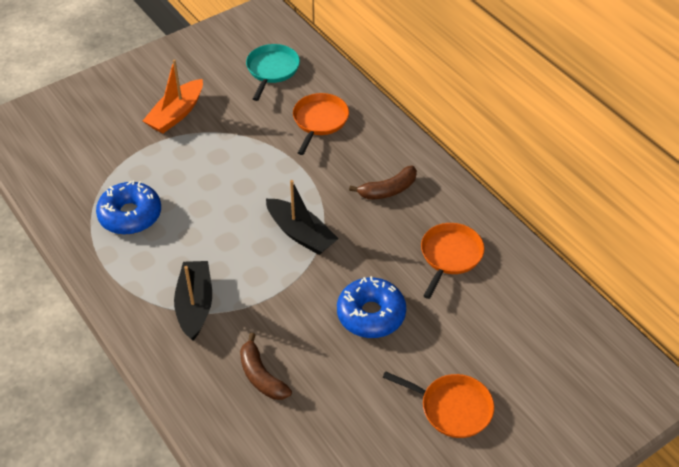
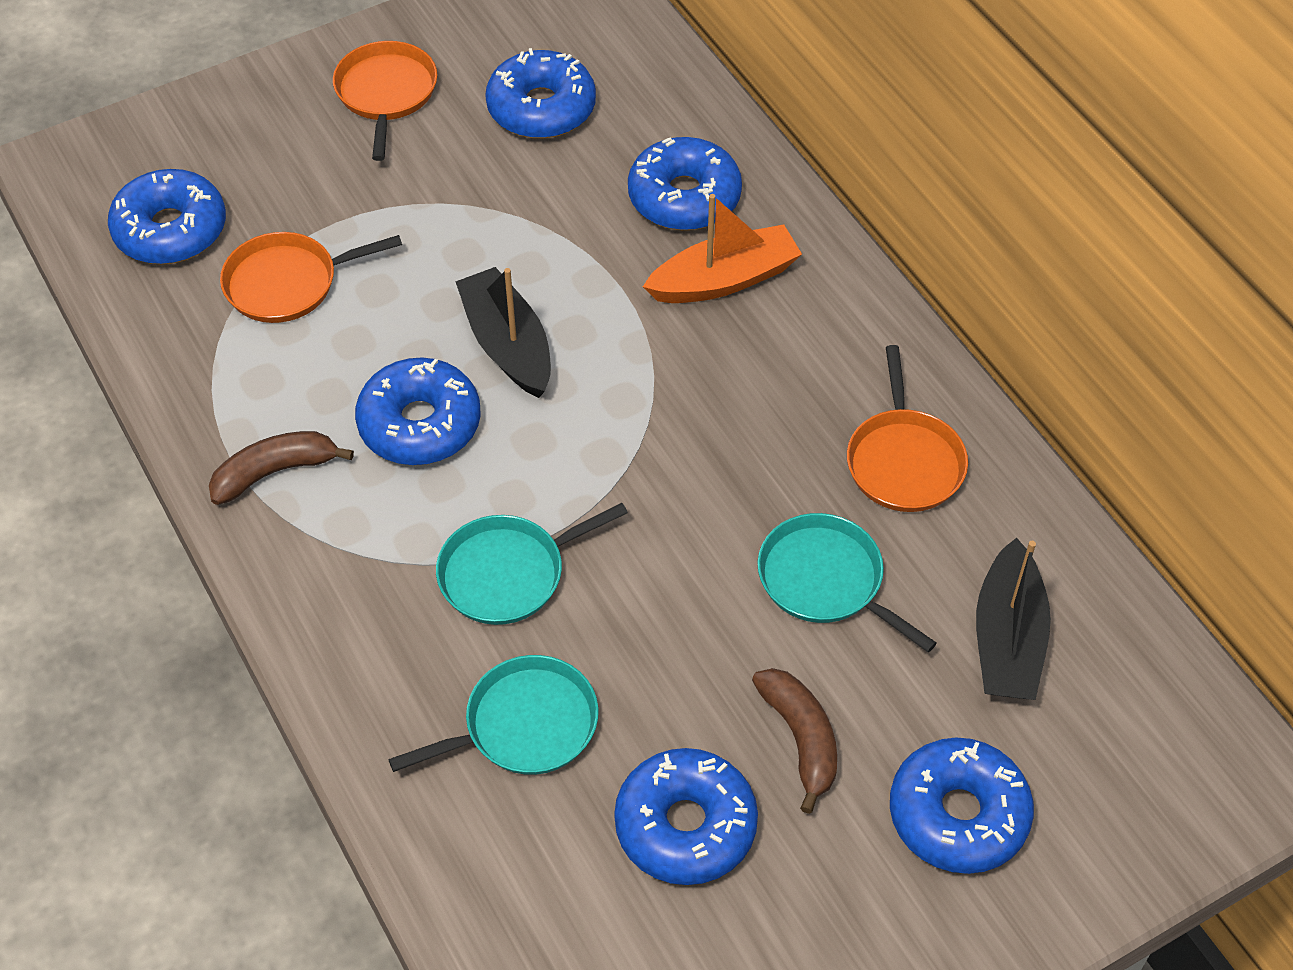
blue donut: 2 -> 6
turquoise pan: 1 -> 3

